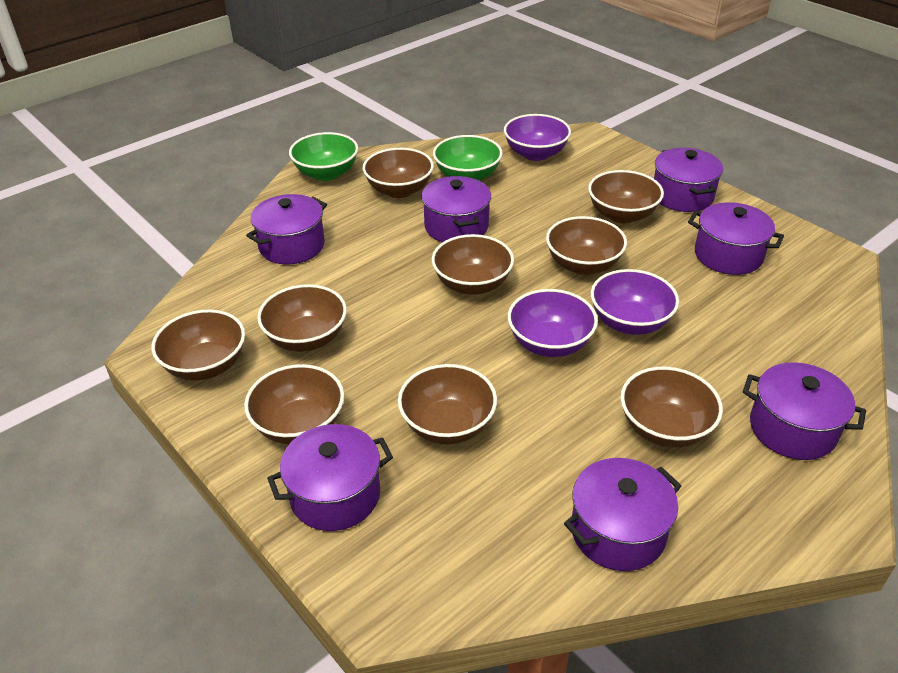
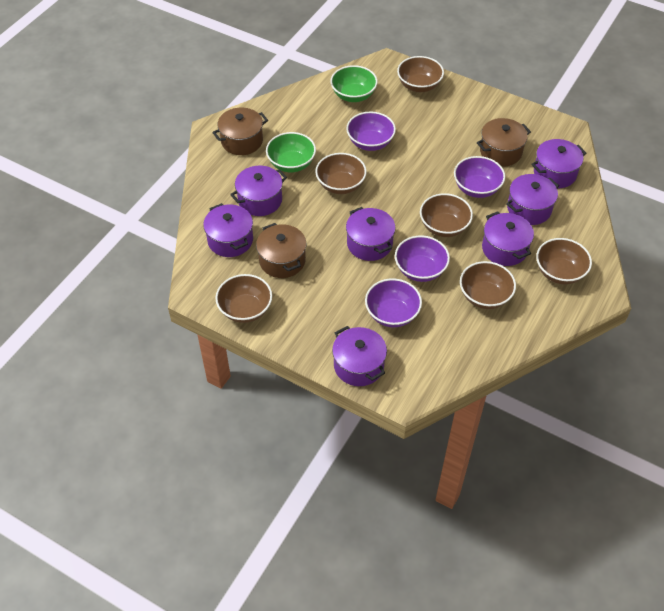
brown bowl: 9 -> 6
brown pot: 0 -> 3
purple bowl: 3 -> 4

